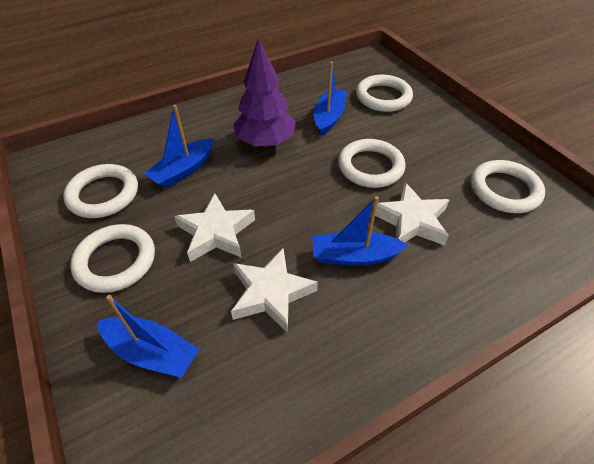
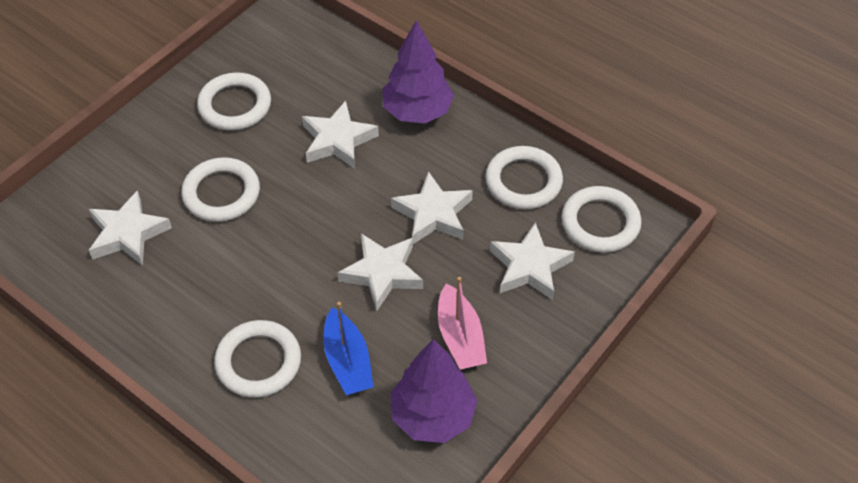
blue boat: 4 -> 1
pink boat: 0 -> 1
purple tree: 1 -> 2
white star: 3 -> 5

